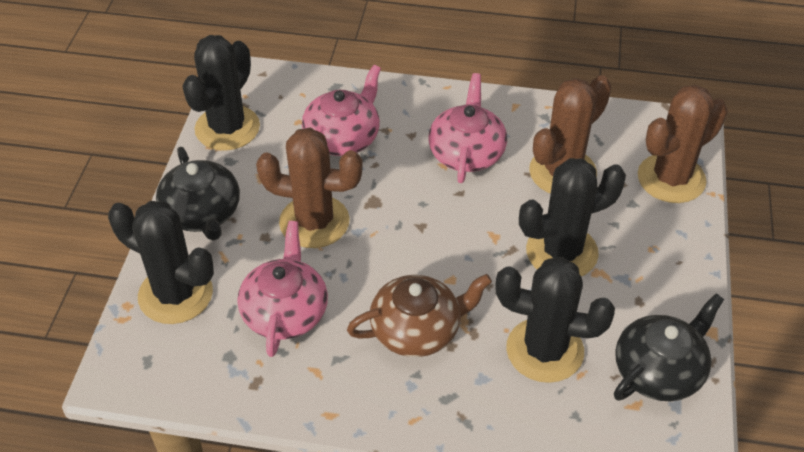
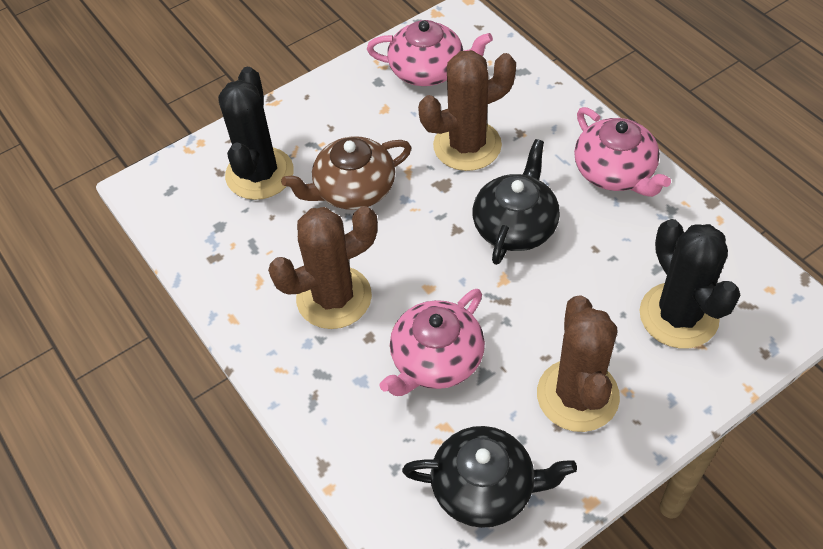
black cactus: 4 -> 2

